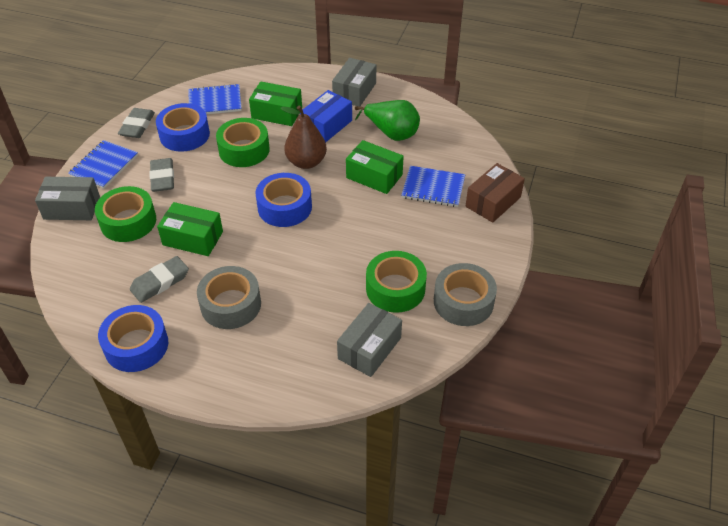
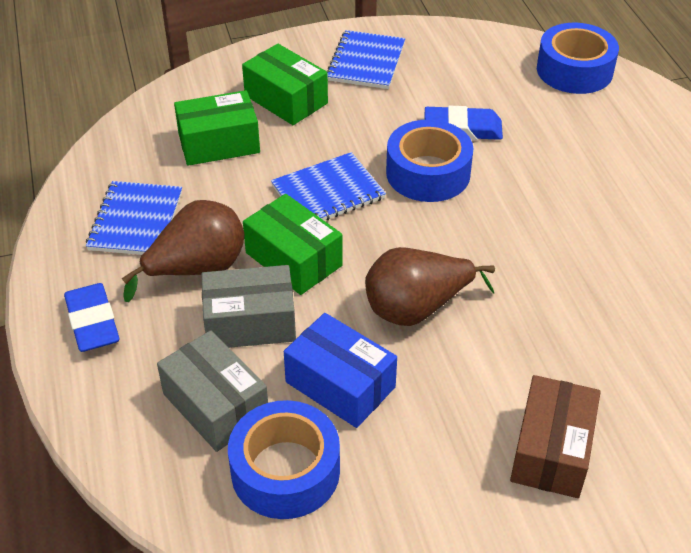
blue eraser: 0 -> 2
brown pear: 1 -> 2
green pear: 1 -> 0
green tape: 3 -> 0
grey box: 3 -> 2
grey eraser: 3 -> 0
grey tape: 2 -> 0

